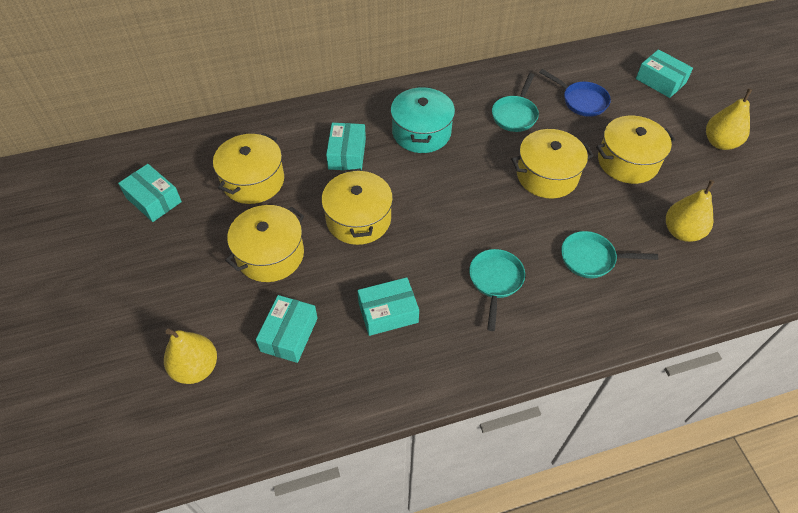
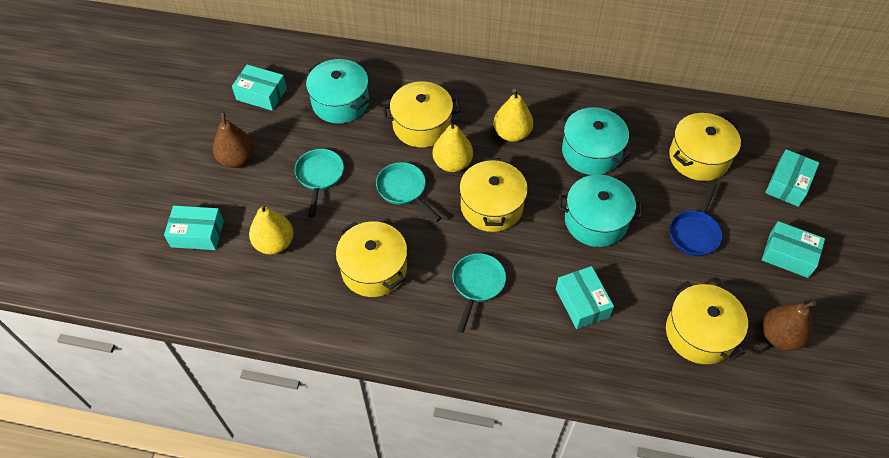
brown pear: 0 -> 2
turquoise pot: 1 -> 3

